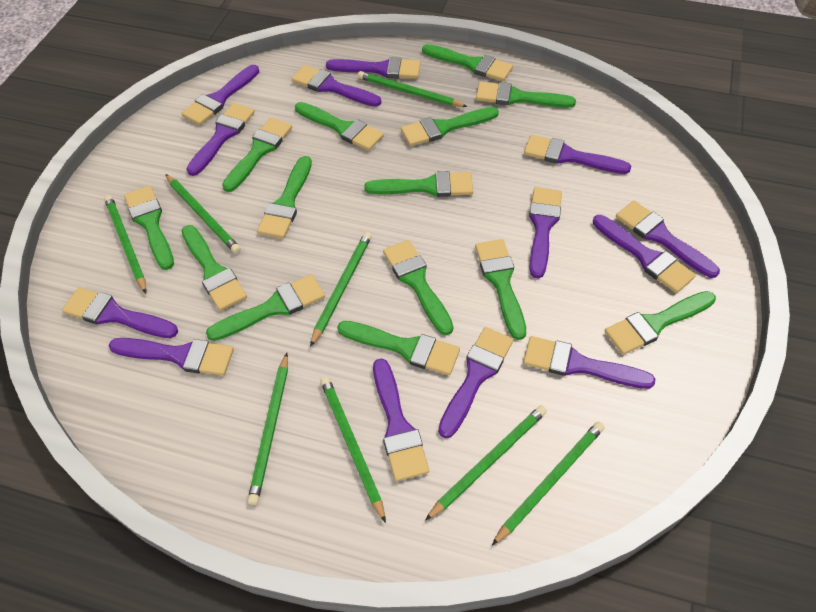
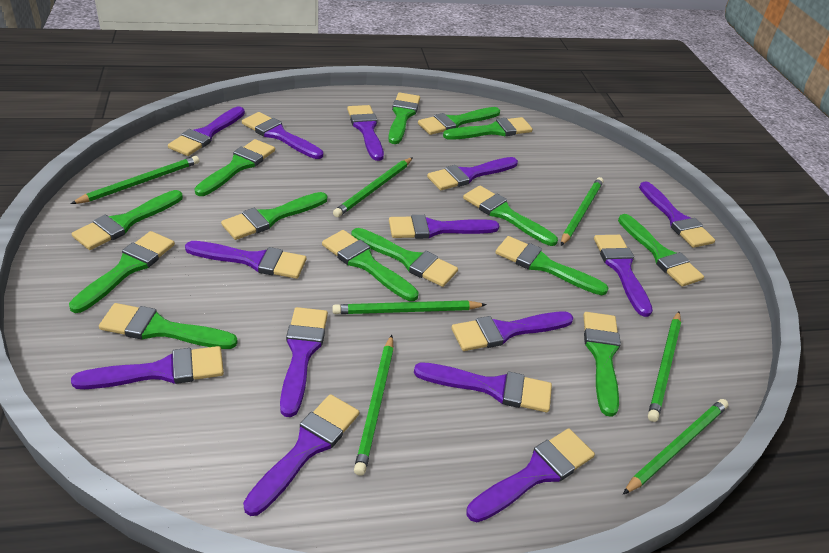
green pencil: 8 -> 7
purple brush: 13 -> 14

